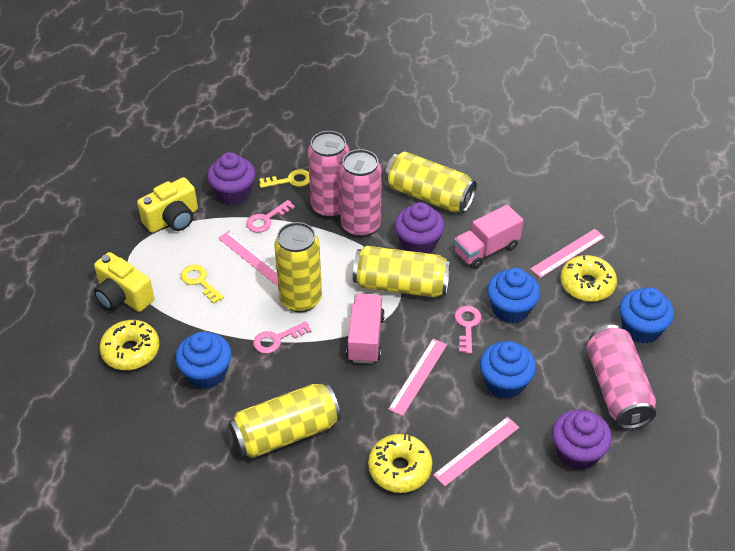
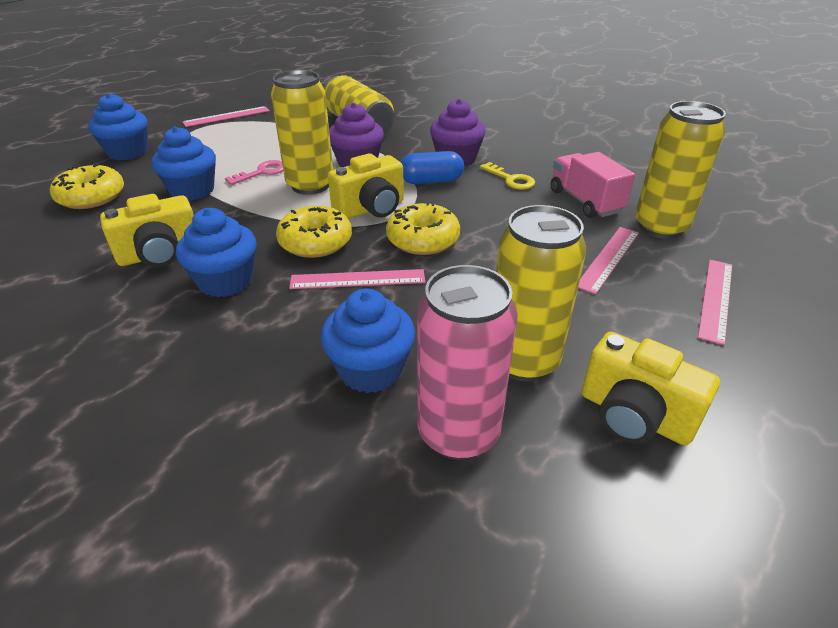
blue capsule: 0 -> 1
pink can: 3 -> 1
pink key: 3 -> 1
pink truck: 2 -> 1
purple cupcake: 3 -> 2
yellow camera: 2 -> 3
yellow key: 2 -> 1

